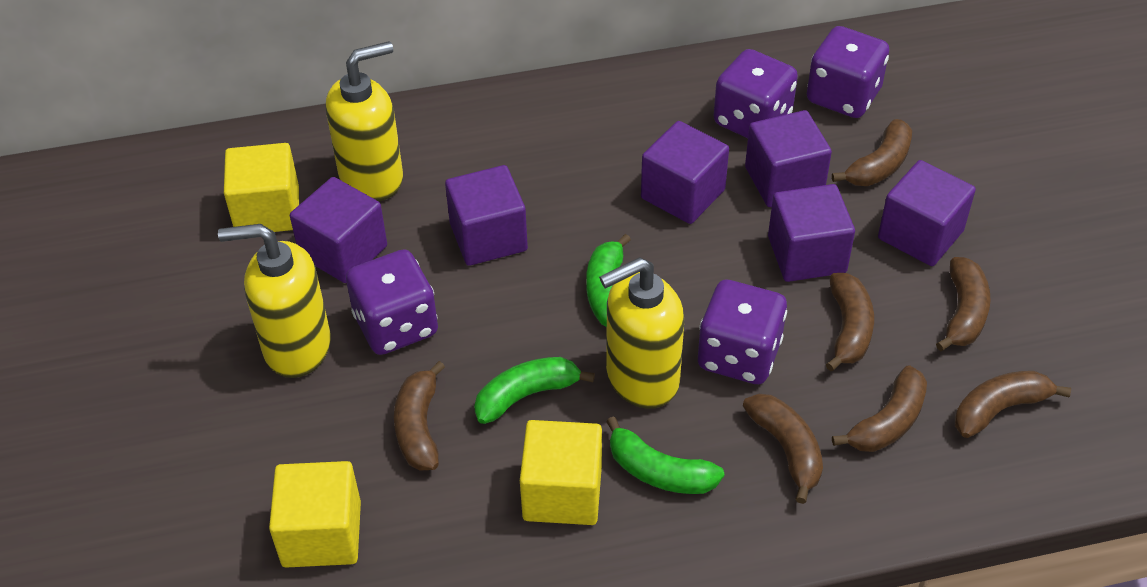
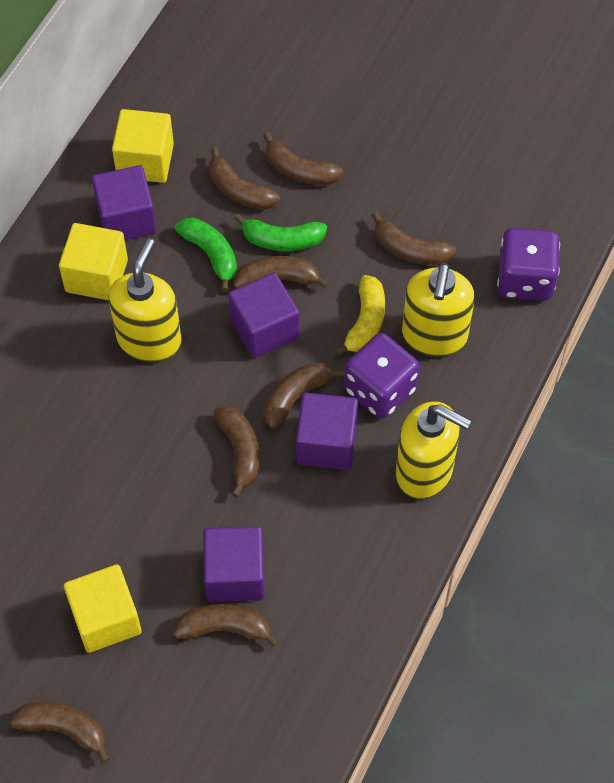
brown banana: 7 -> 8
green banana: 3 -> 2
purple cube: 6 -> 4
purple dice: 4 -> 2
yellow banana: 0 -> 1

